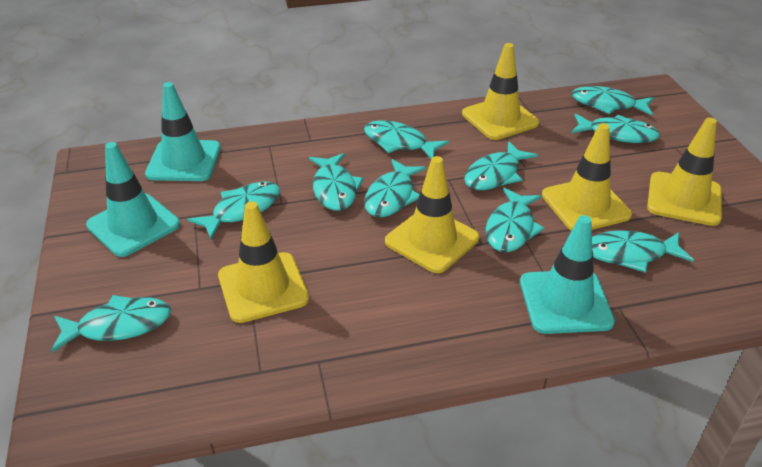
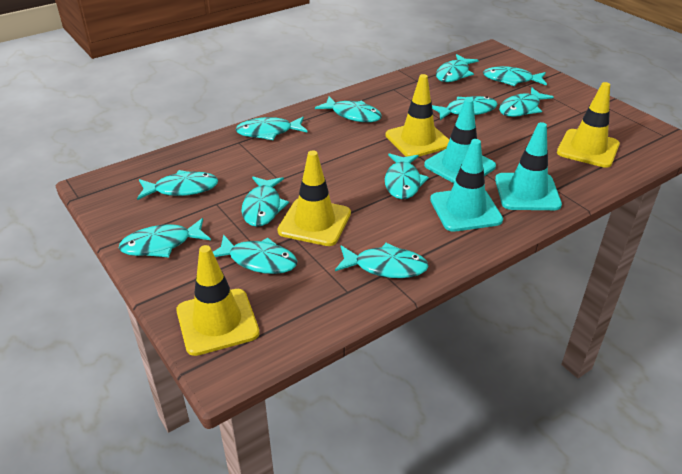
turquoise fish: 10 -> 12
yellow traffic cone: 5 -> 4

